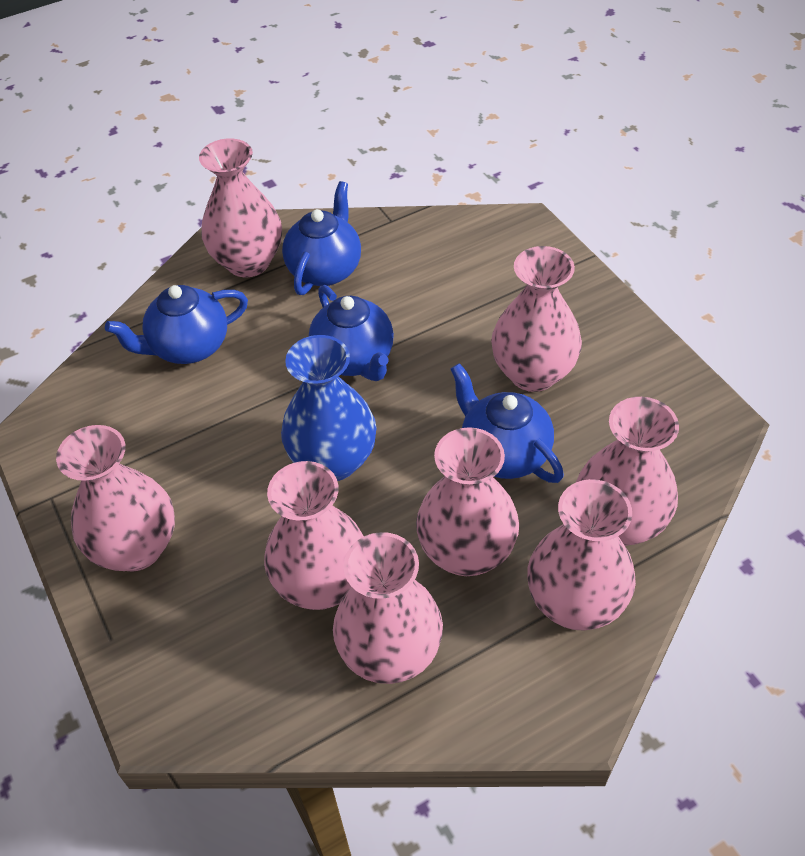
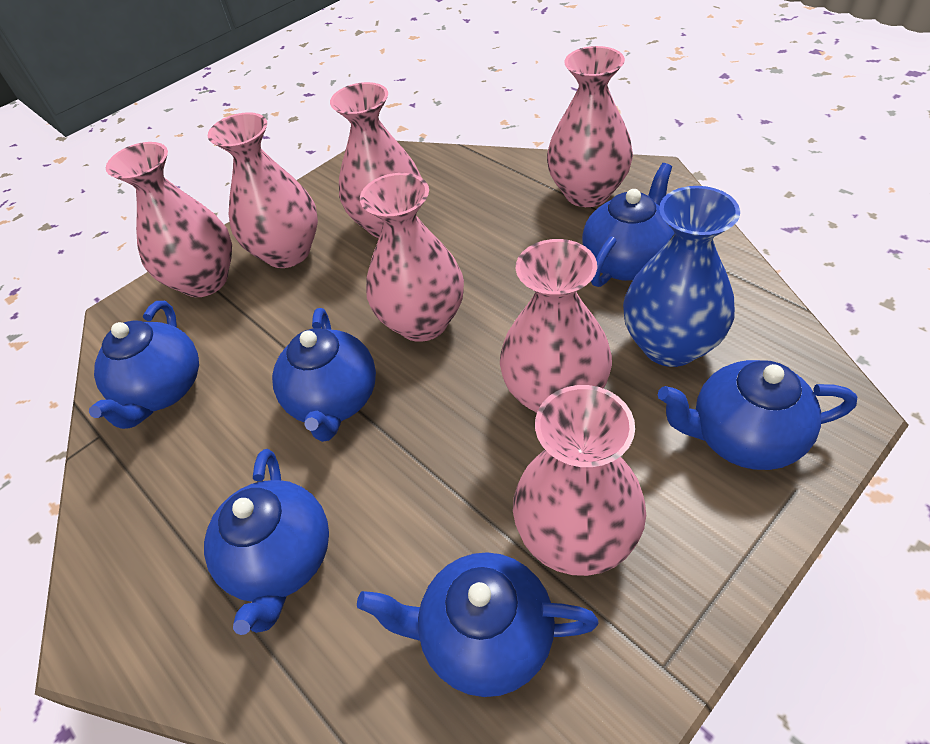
blue teapot: 4 -> 6
pink vase: 8 -> 7

